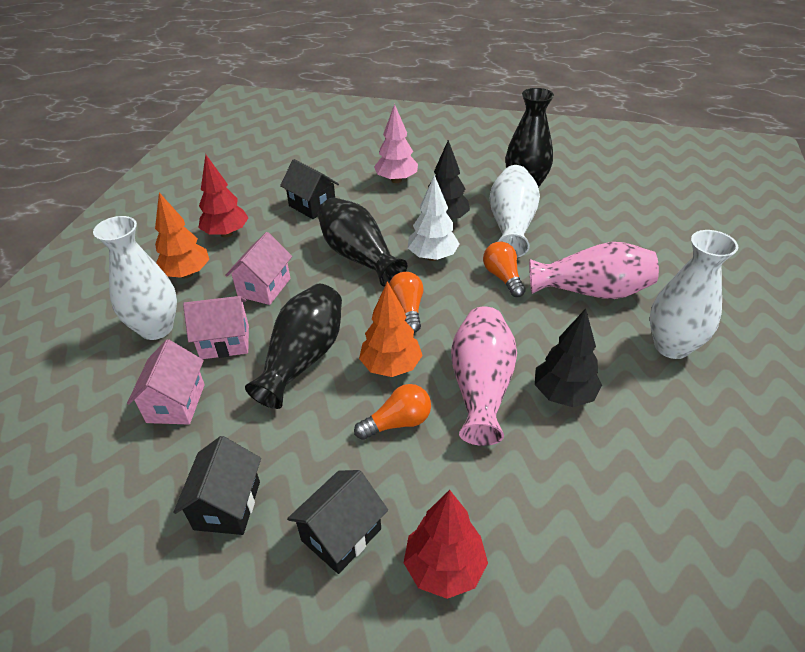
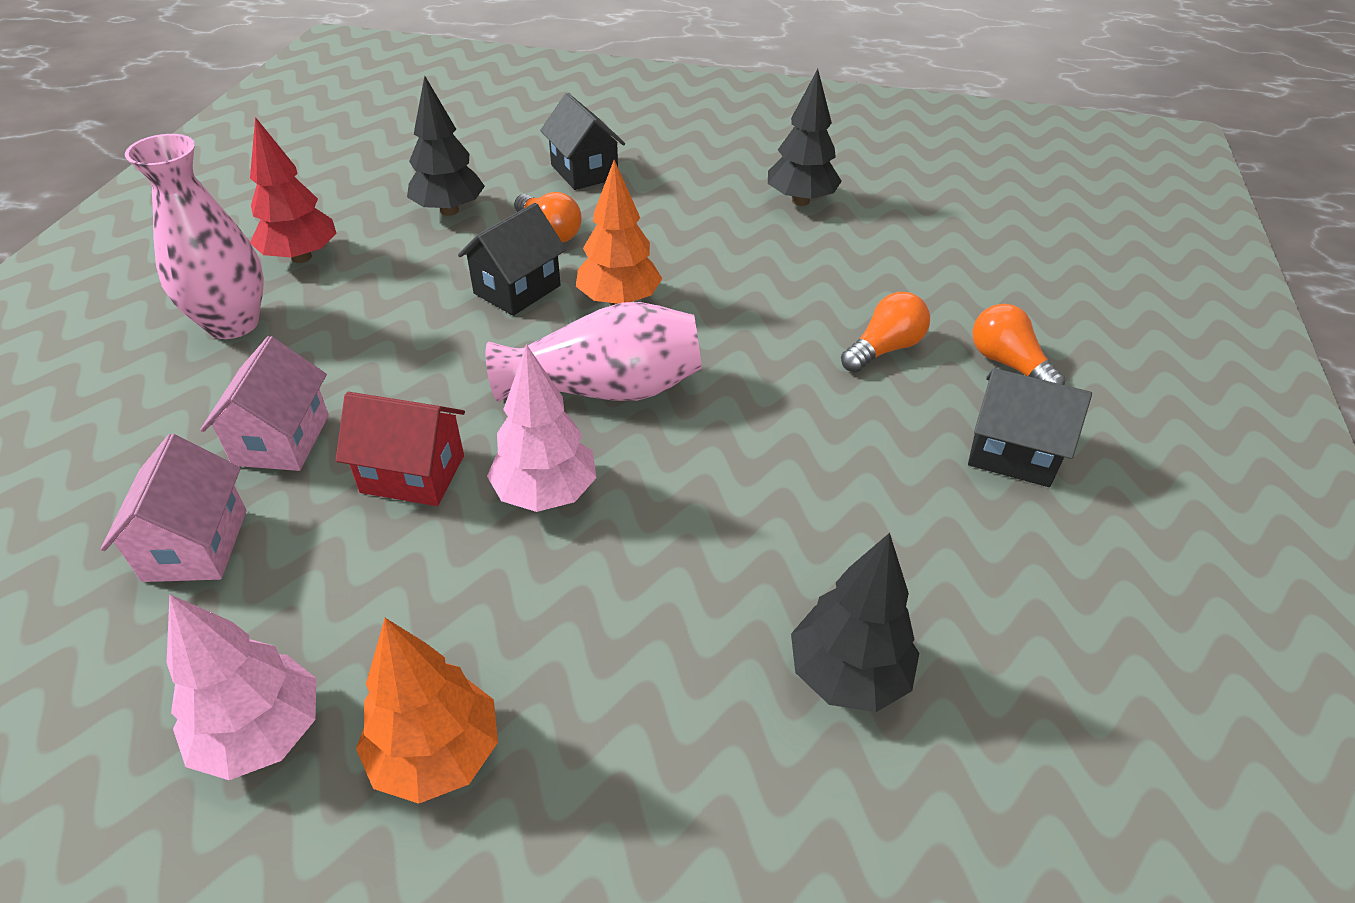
black tree: 2 -> 3
black vase: 3 -> 0
pink house: 3 -> 2
pink tree: 1 -> 2
red house: 0 -> 1
red tree: 2 -> 1
white tree: 1 -> 0
white vase: 3 -> 0

